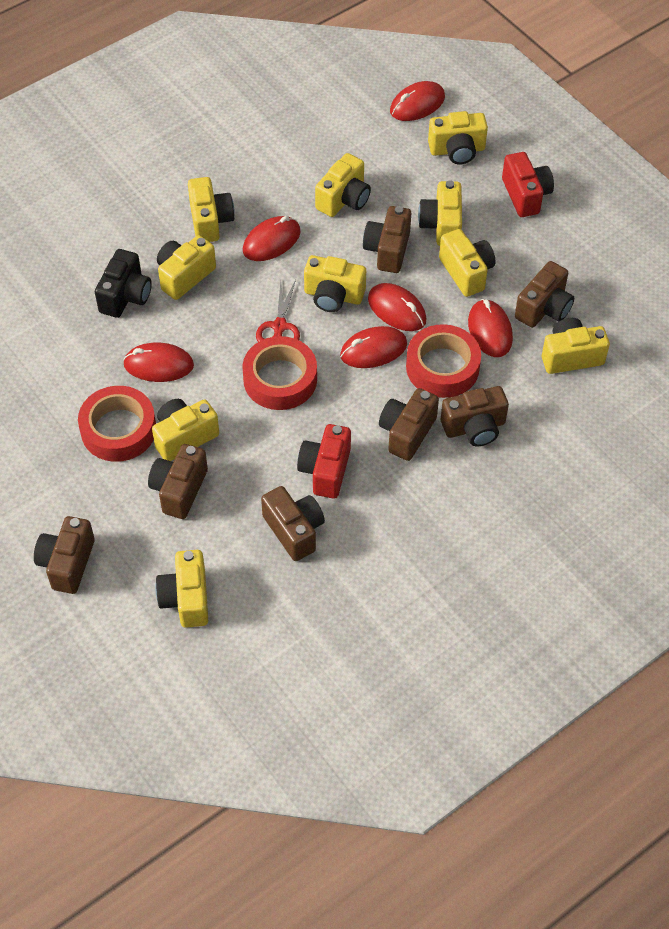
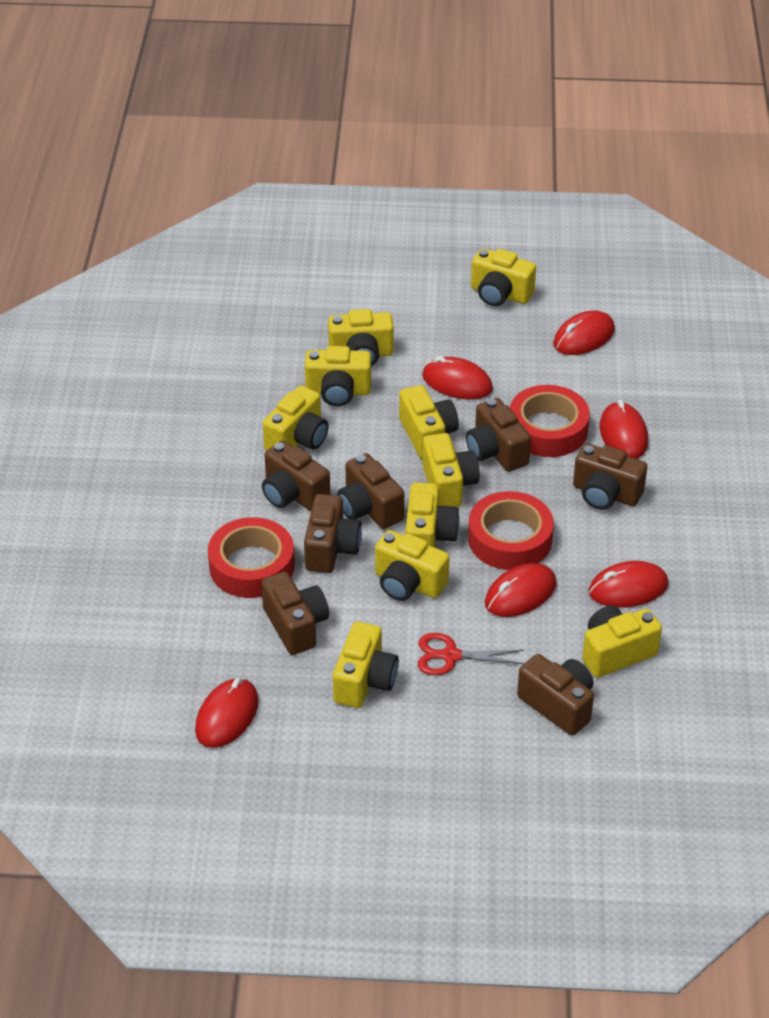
black camera: 1 -> 0
red camera: 2 -> 0

